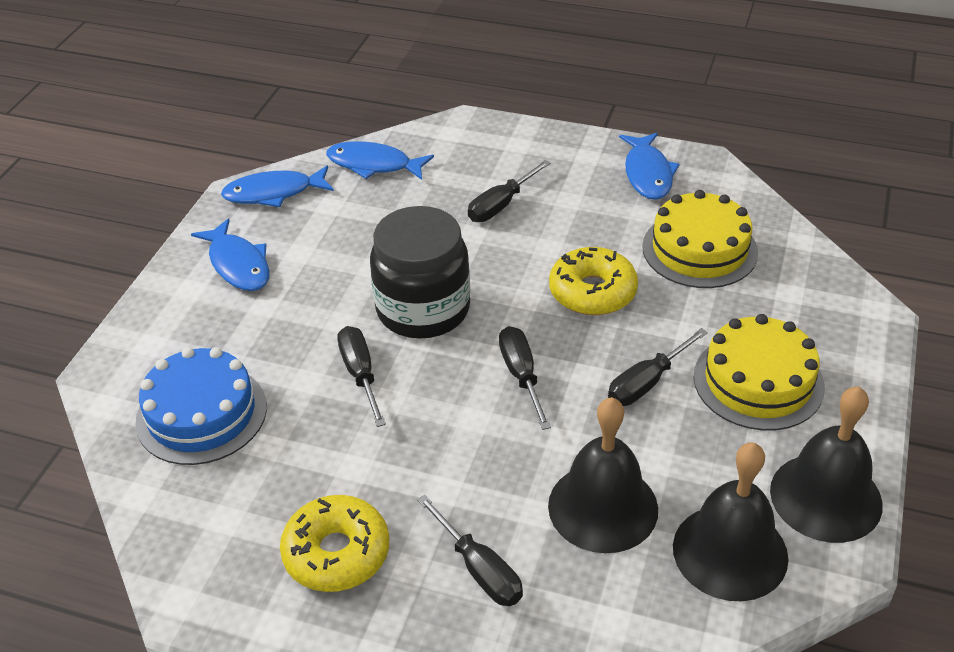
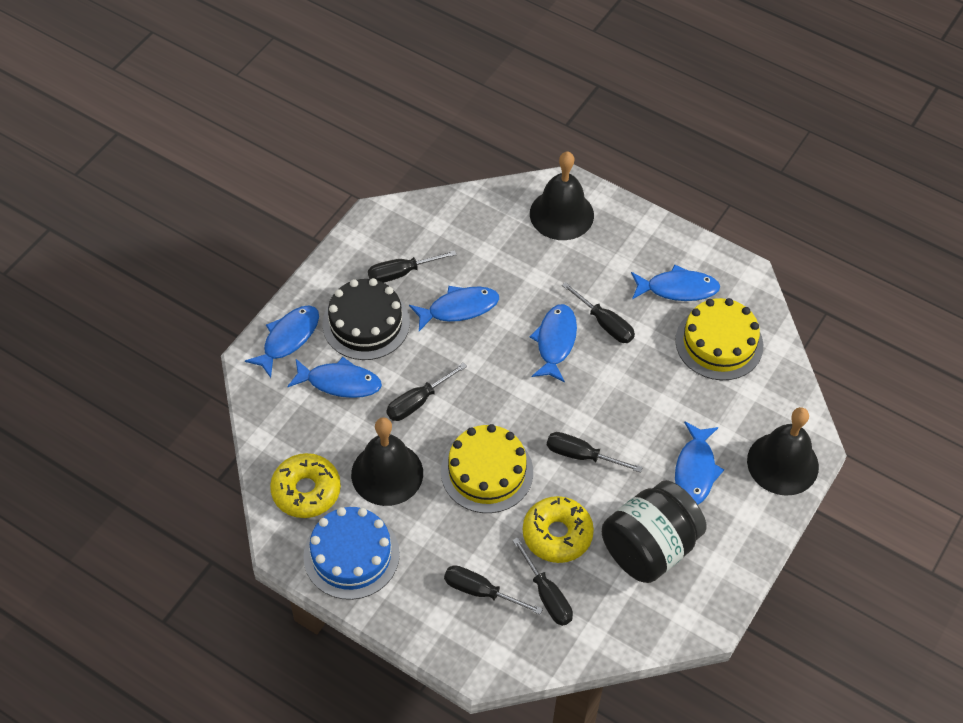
black cake: 0 -> 1
black screwdriver: 5 -> 6
blue fish: 4 -> 6

